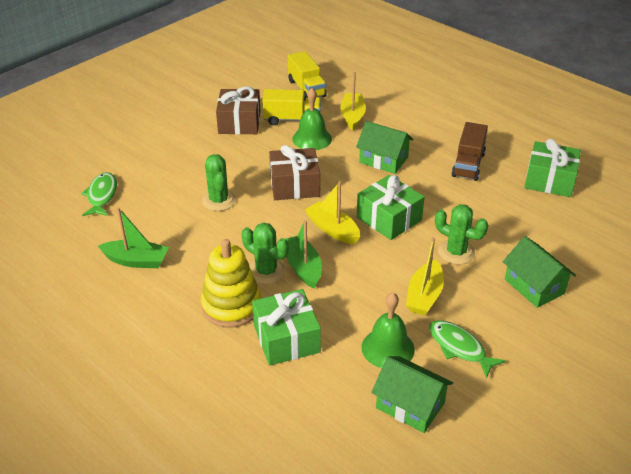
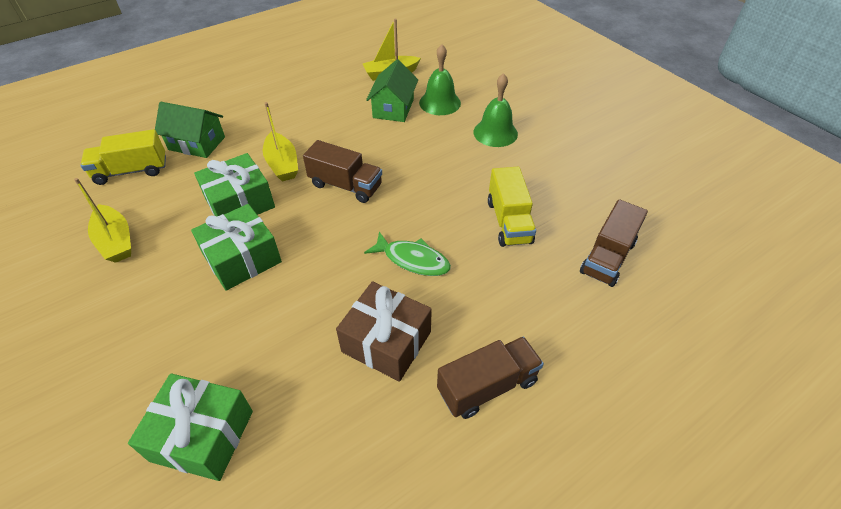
brown gift: 2 -> 1
brown truck: 1 -> 3
green boat: 2 -> 0
green cactus: 3 -> 0
green fish: 2 -> 1
green house: 3 -> 2
yellow stacking toy: 1 -> 0

